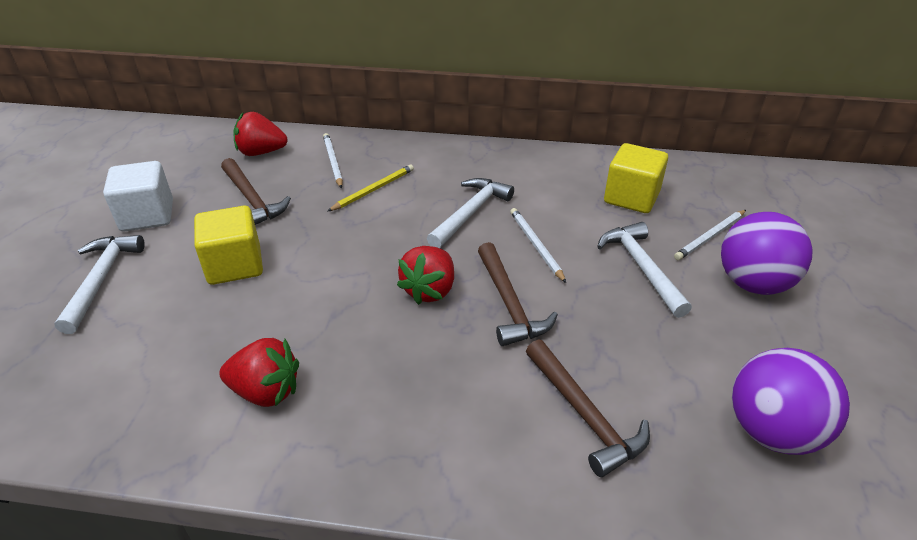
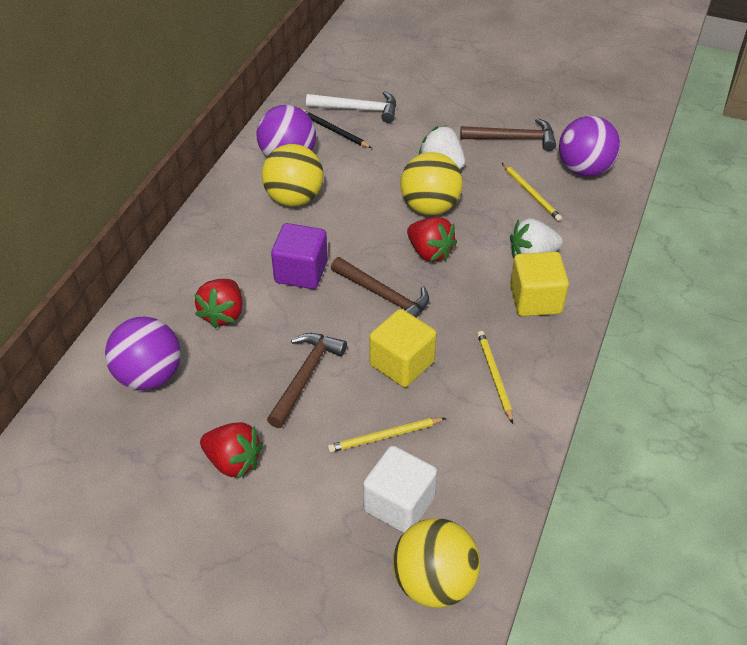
black pencil: 0 -> 1
purple ball: 2 -> 3
purple cube: 0 -> 1
white hammer: 3 -> 1
white pencil: 3 -> 0
white strawberry: 0 -> 2
yellow ball: 0 -> 3
yellow pencil: 1 -> 3

